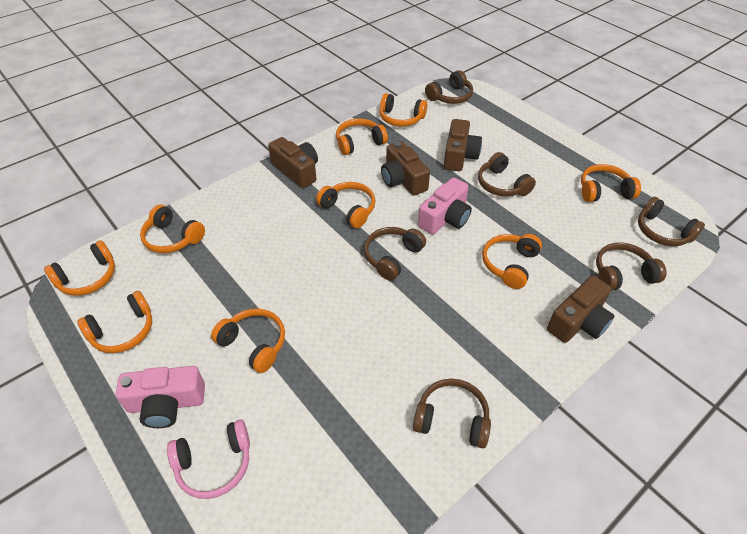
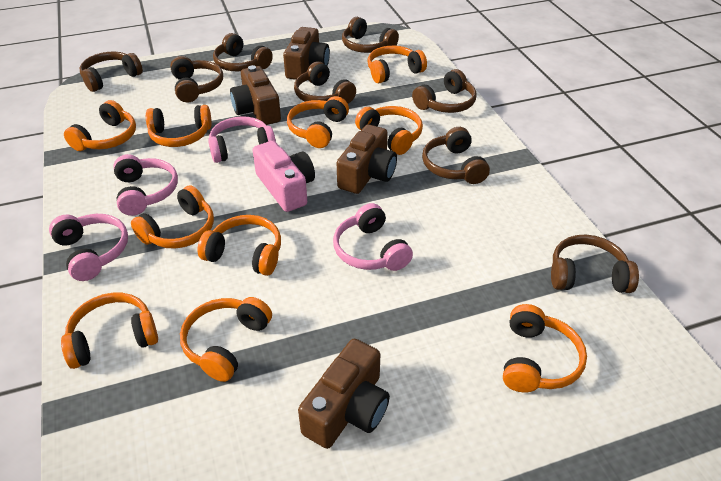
brown headphones: 6 -> 8
orange headphones: 9 -> 10
pink camera: 2 -> 1
pink headphones: 1 -> 4

